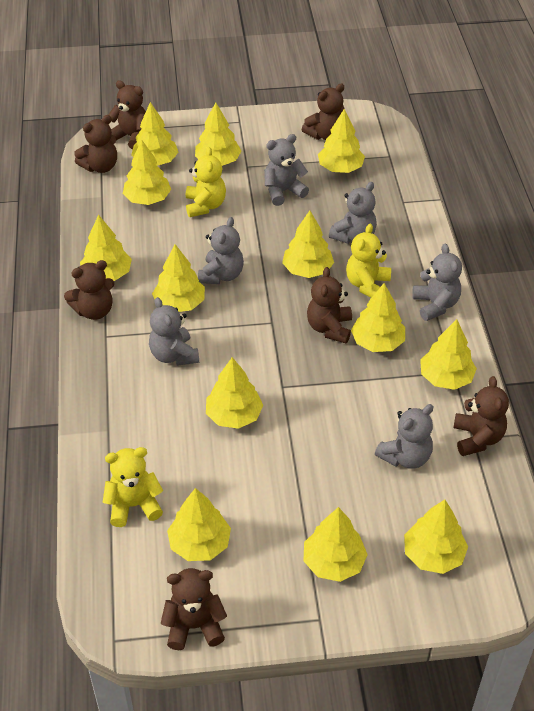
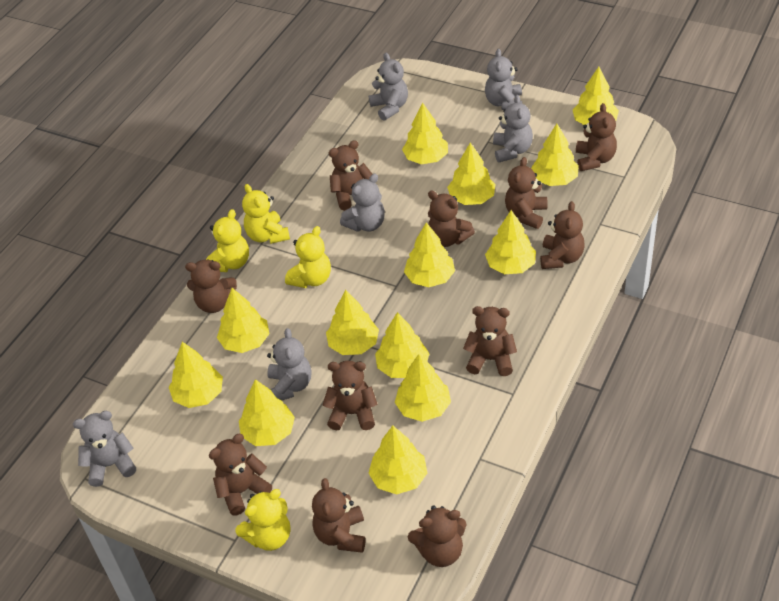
brown teddy bear: 7 -> 11
yellow teddy bear: 3 -> 4

